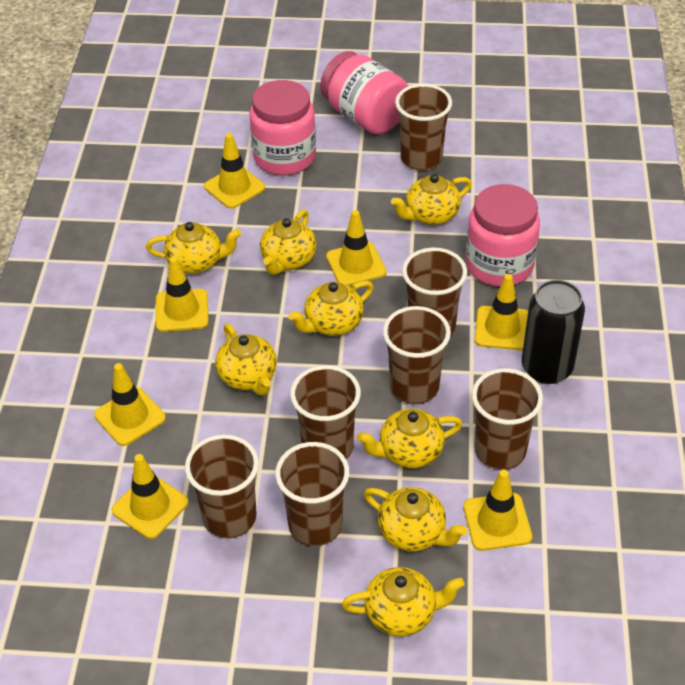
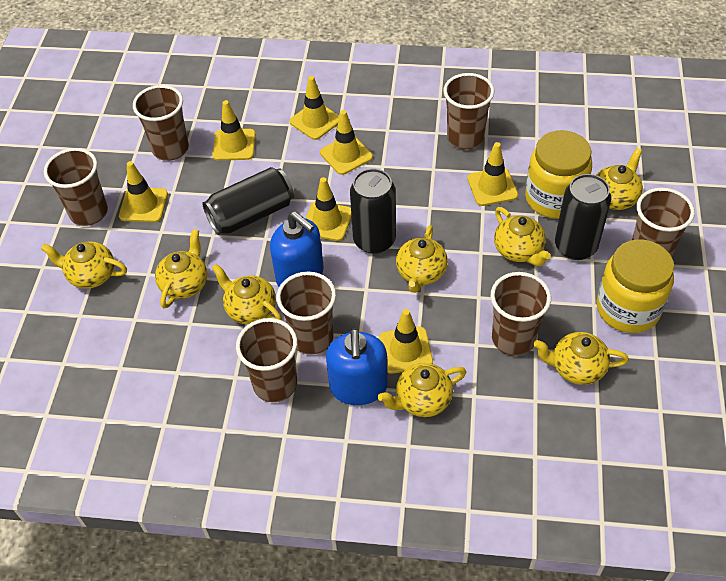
black can: 1 -> 3
blue soap dispenser: 0 -> 2
pink jar: 3 -> 0
yellow jar: 0 -> 2

